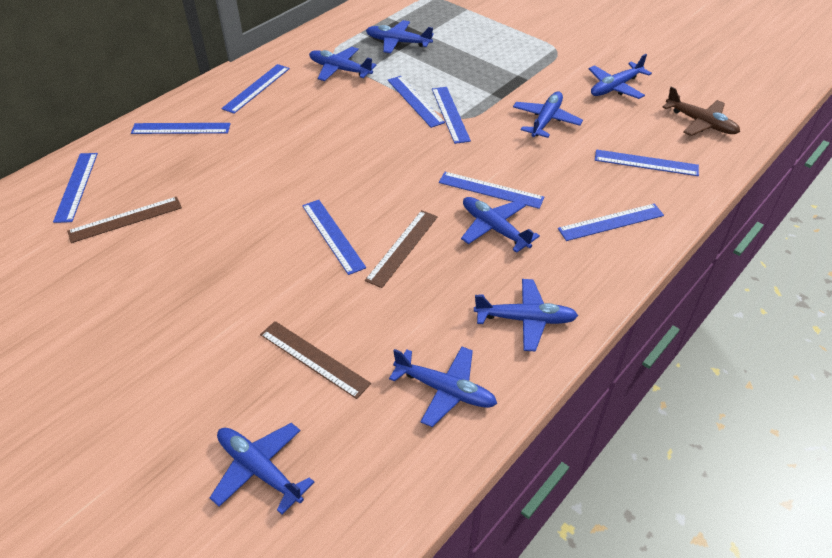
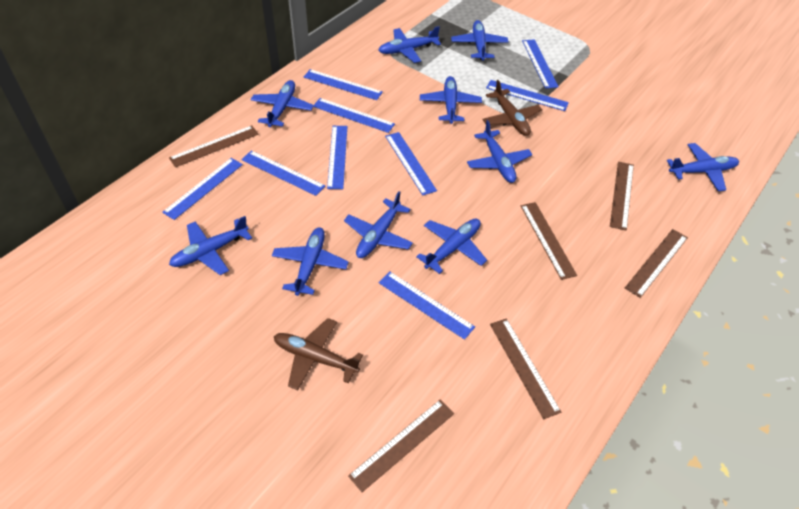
blue plane: 8 -> 10
brown plane: 1 -> 2
brown ruler: 3 -> 6

